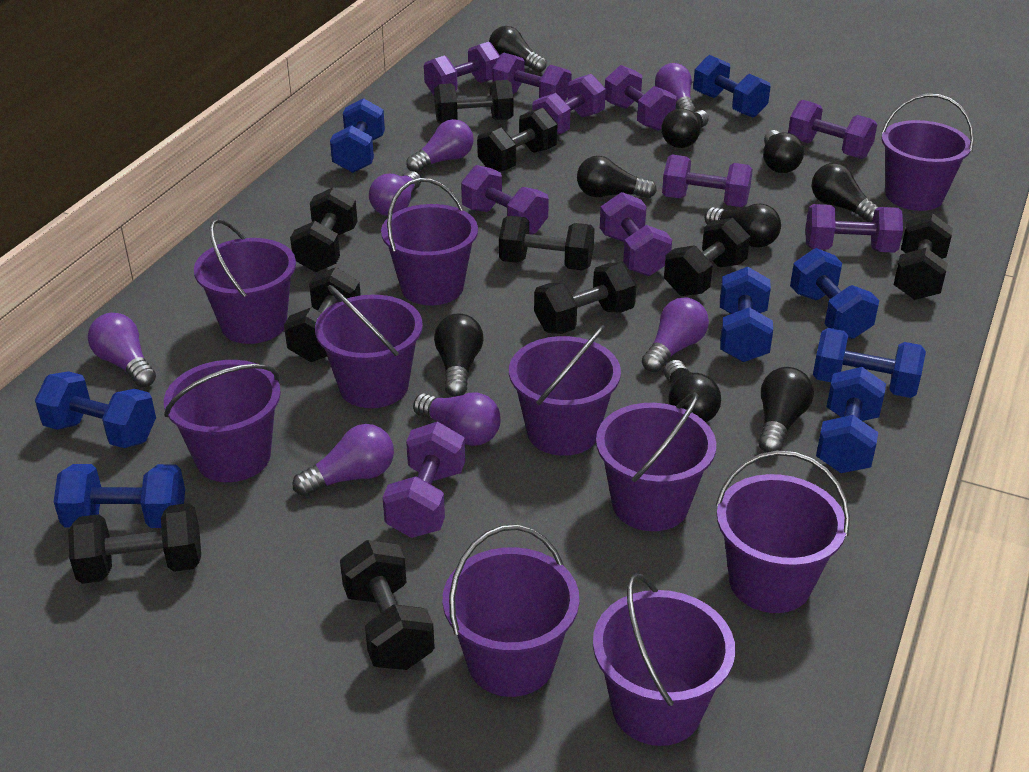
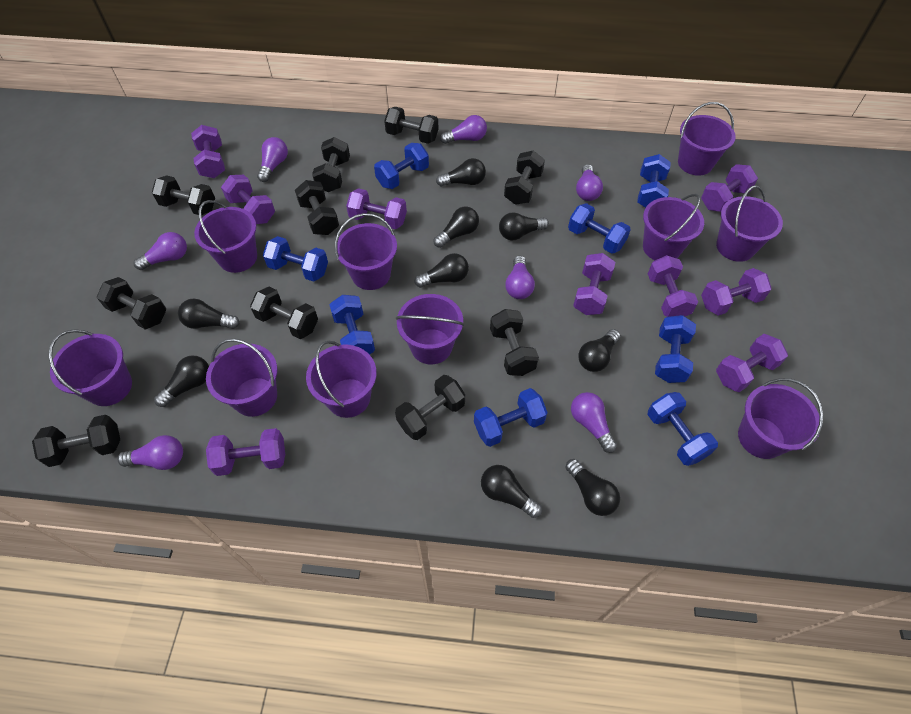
purple dumbbell: 10 -> 9

